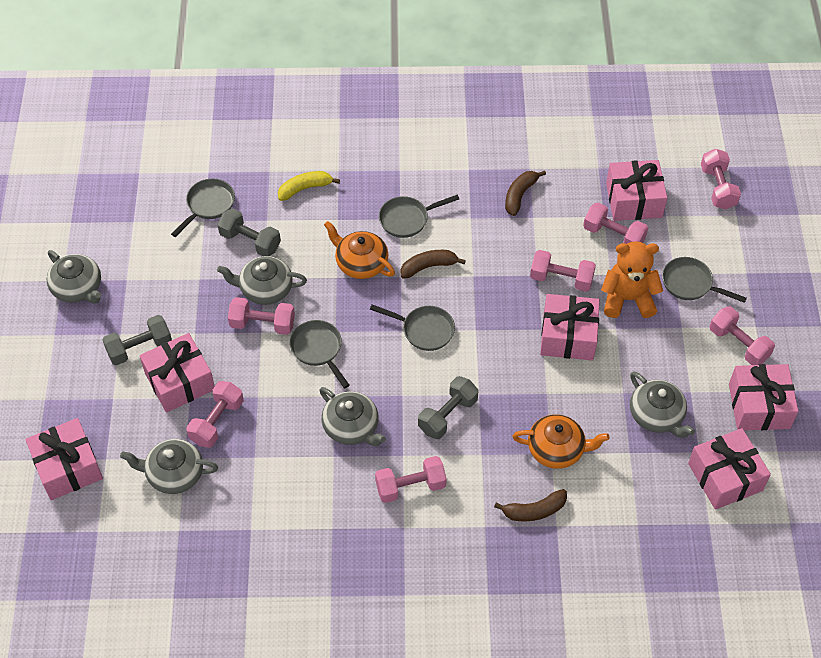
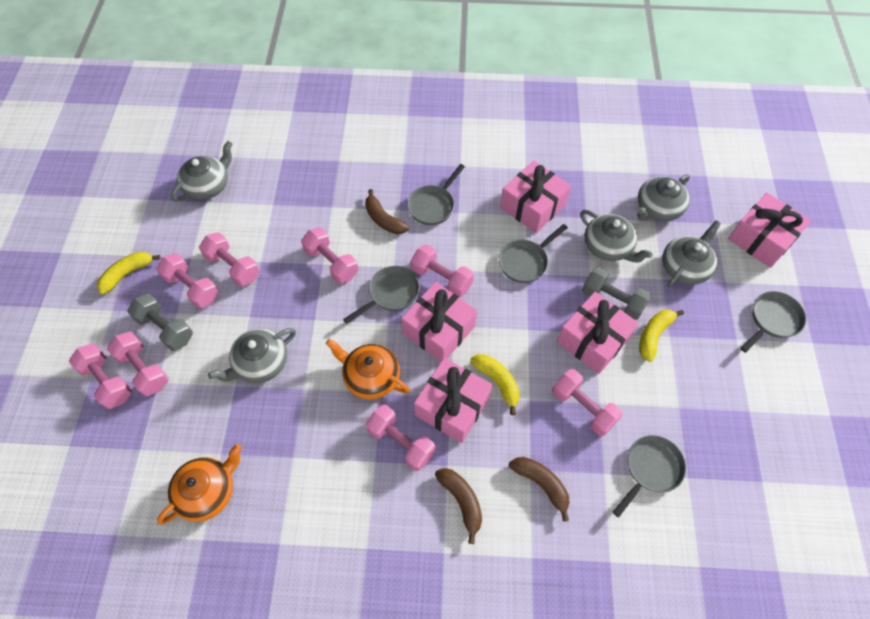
grey dumbbell: 3 -> 2
orange teddy bear: 1 -> 0
pink dumbbell: 7 -> 8
pink gift: 6 -> 5
yellow banana: 1 -> 3

